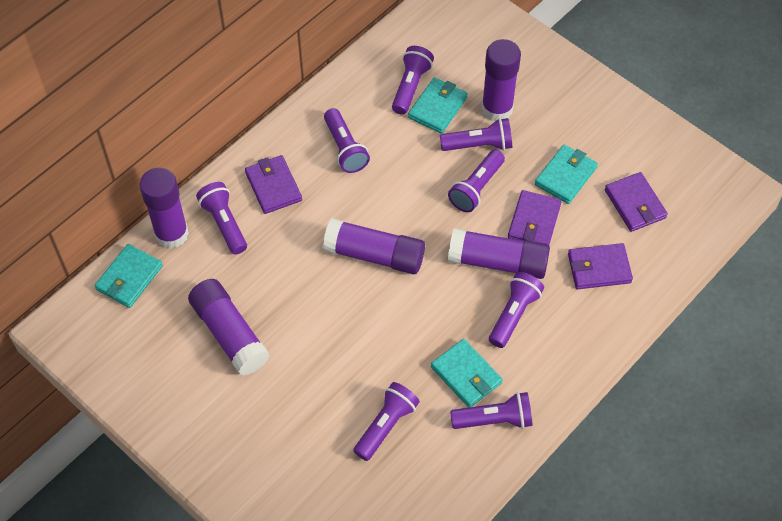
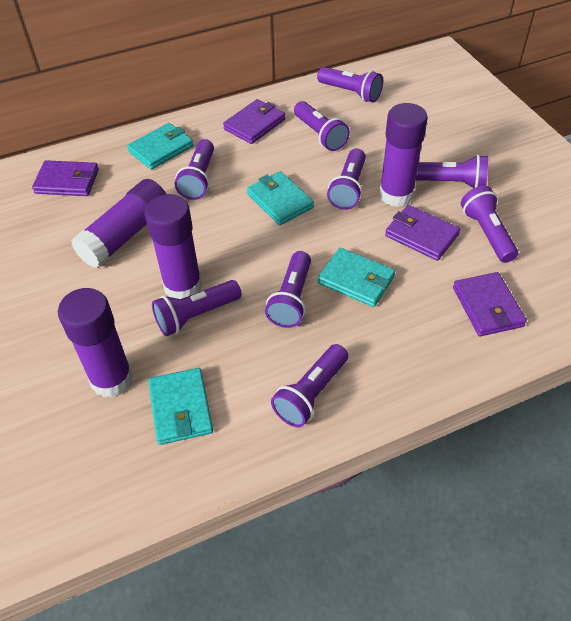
purple flashlight: 8 -> 9
purple glue stick: 5 -> 4

